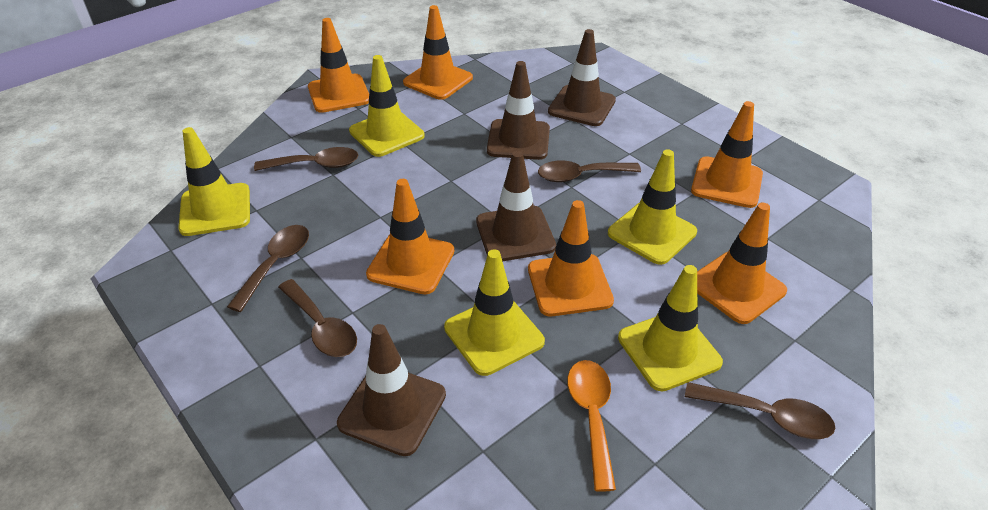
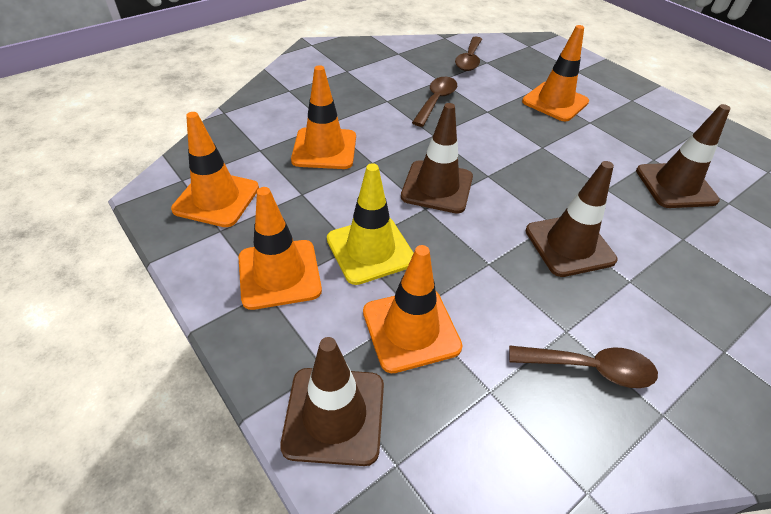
brown spoon: 5 -> 3
orange spoon: 1 -> 0
orange traffic cone: 6 -> 5
yellow traffic cone: 5 -> 1

